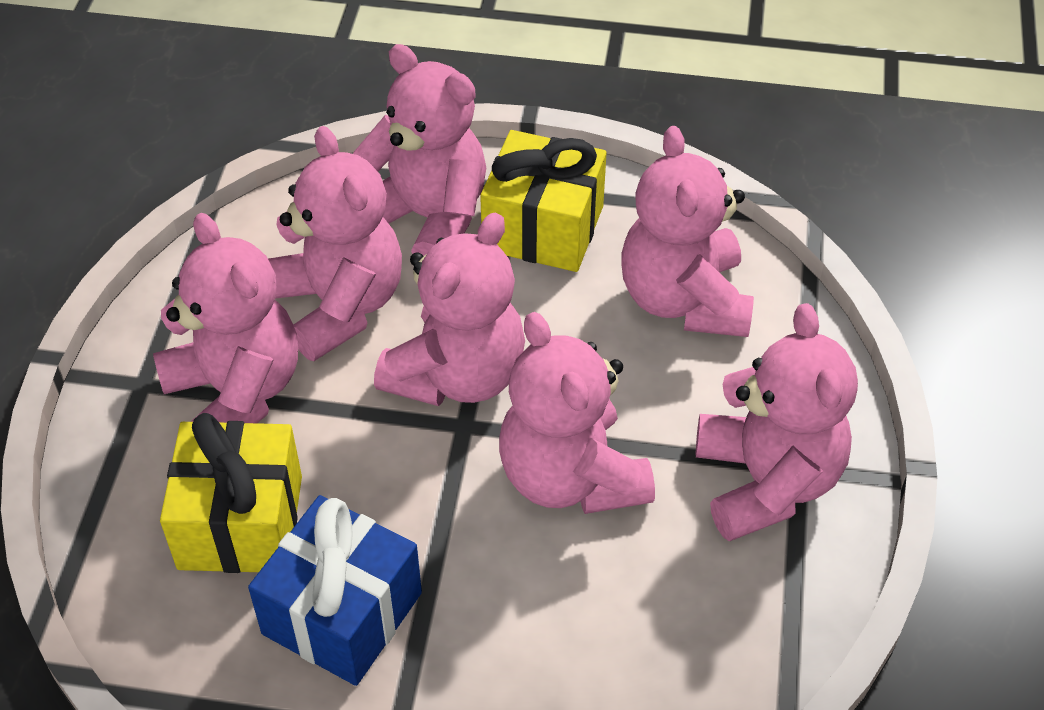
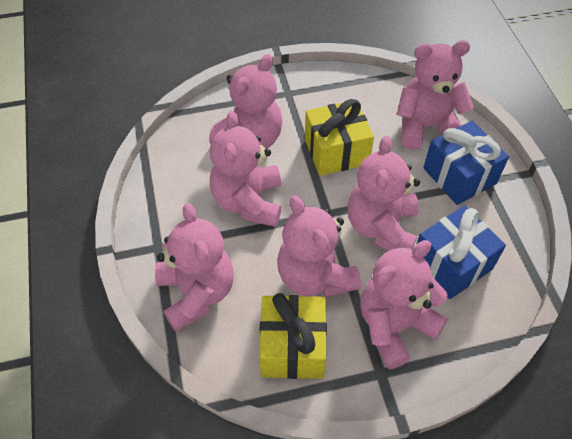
blue gift: 1 -> 2

